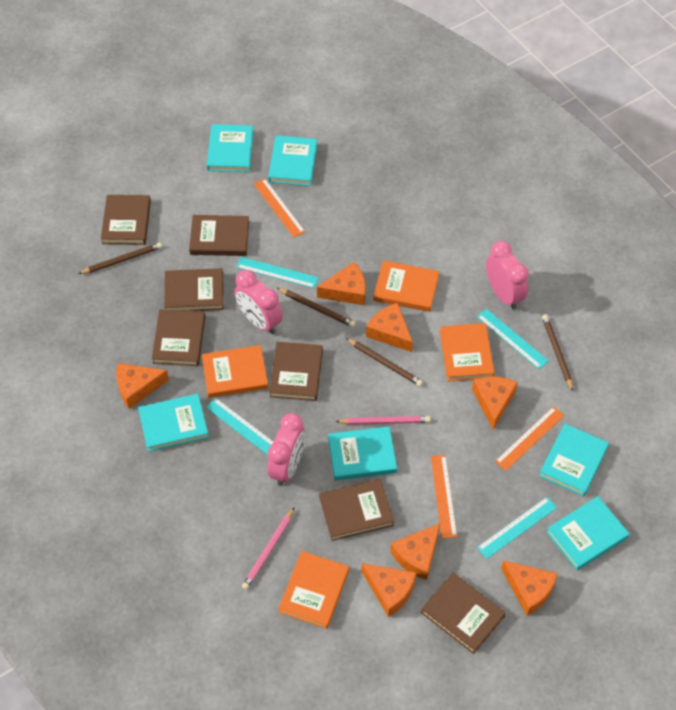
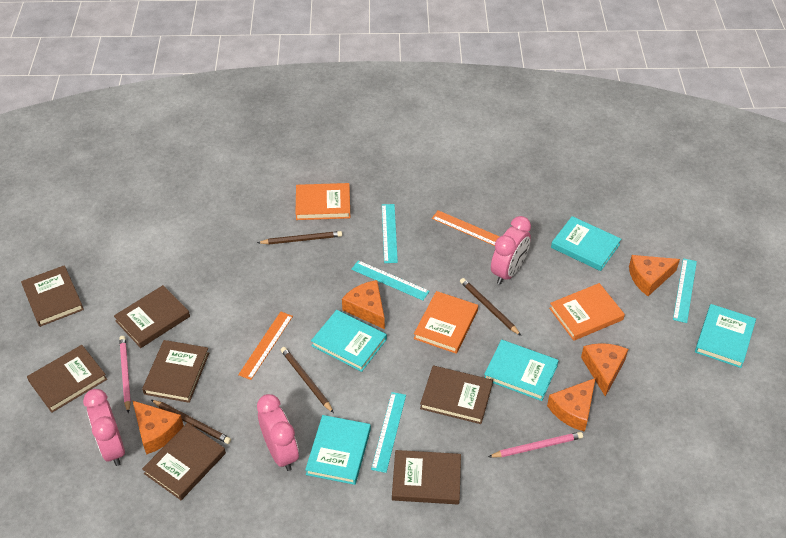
orange book: 4 -> 3
orange cheese: 7 -> 5
orange ruler: 3 -> 2
turquoise book: 6 -> 5

